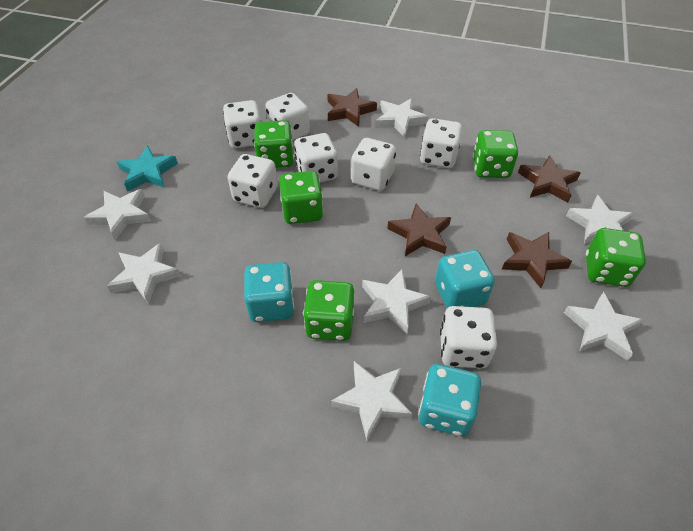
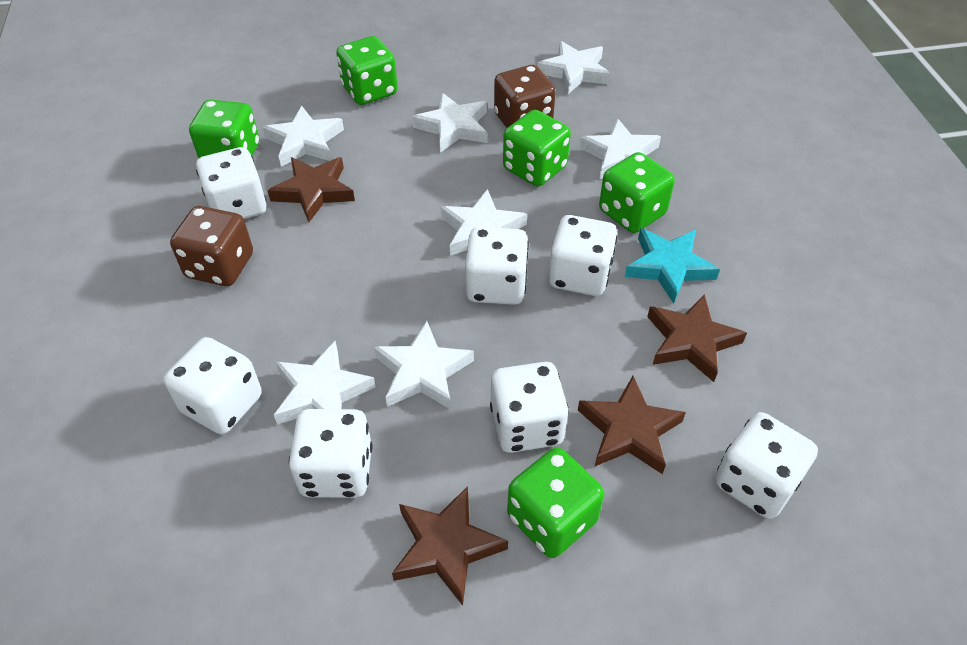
brown dice: 0 -> 2
turquoise dice: 3 -> 0

